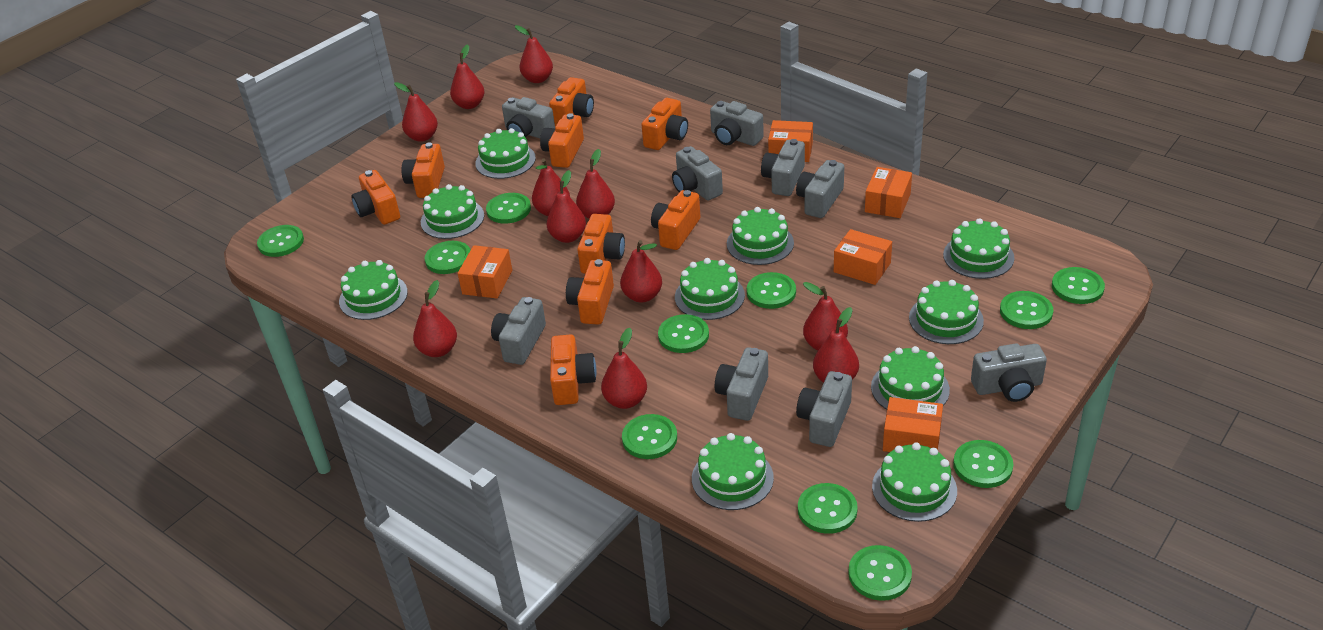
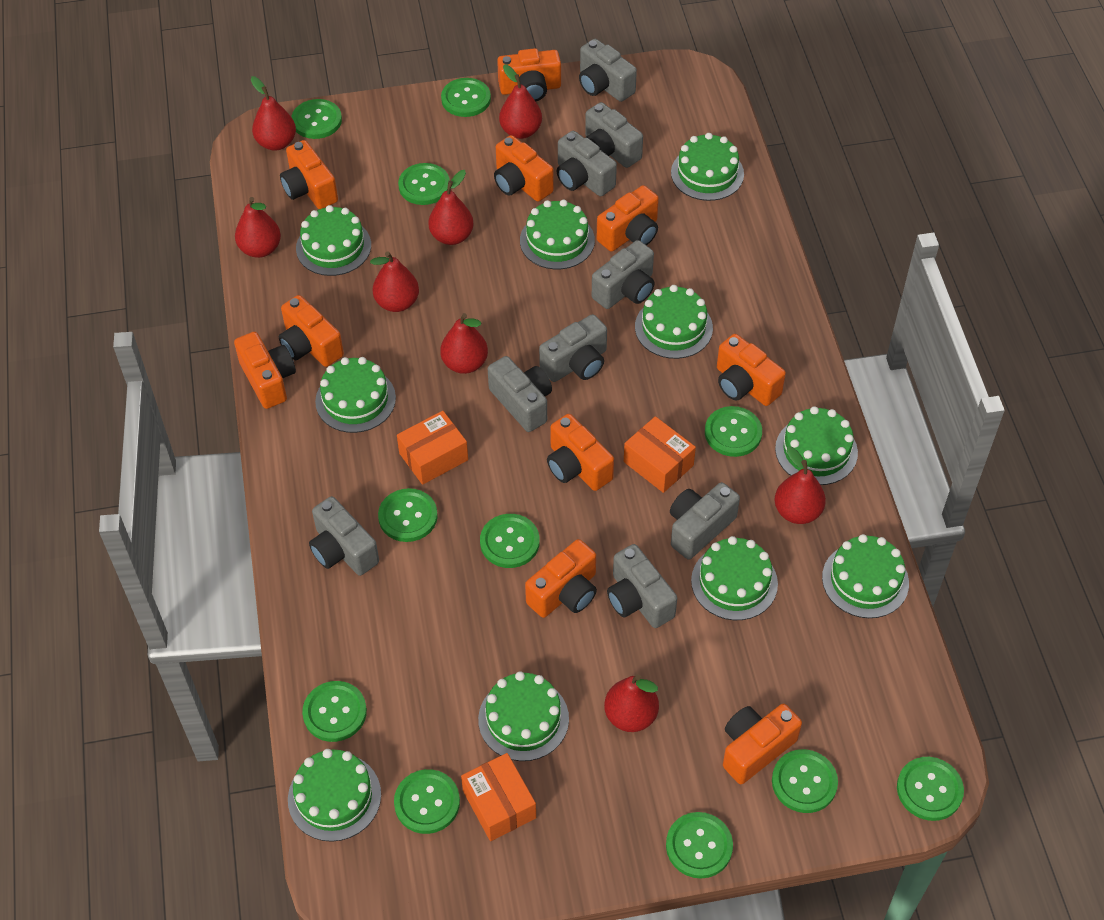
orange box: 5 -> 3
orange camera: 9 -> 10
red pear: 11 -> 8

